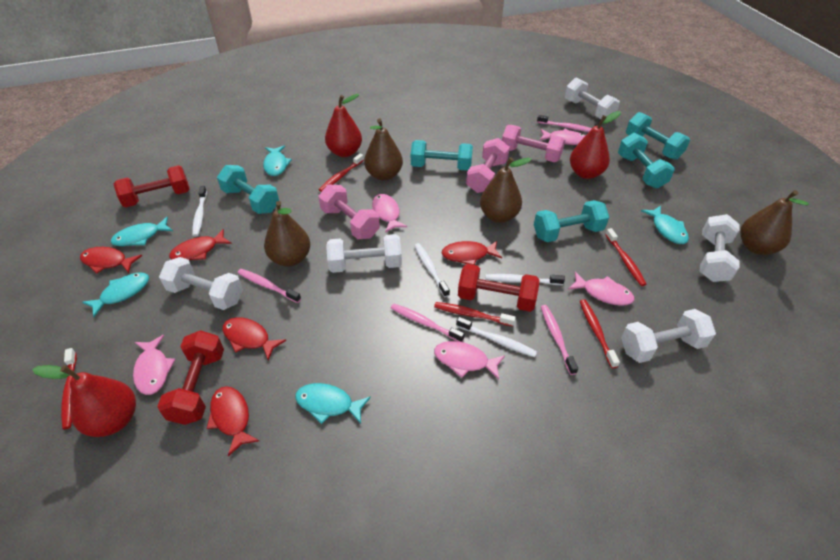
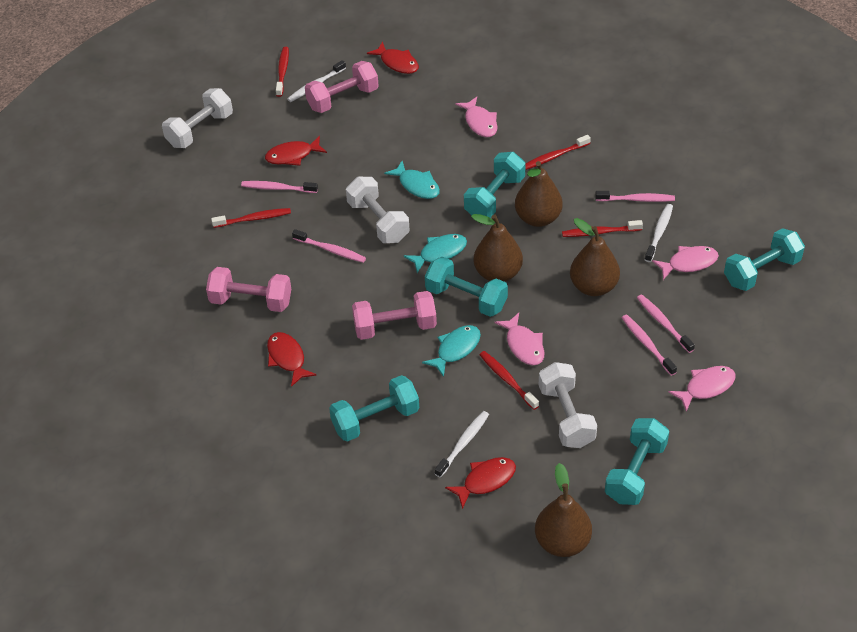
pink fish: 5 -> 4
pink toothbrush: 4 -> 5
red dumbbell: 3 -> 0
red fish: 5 -> 4
red pear: 3 -> 0
turquoise fish: 5 -> 3
white dumbbell: 5 -> 3
white toothbrush: 4 -> 3

